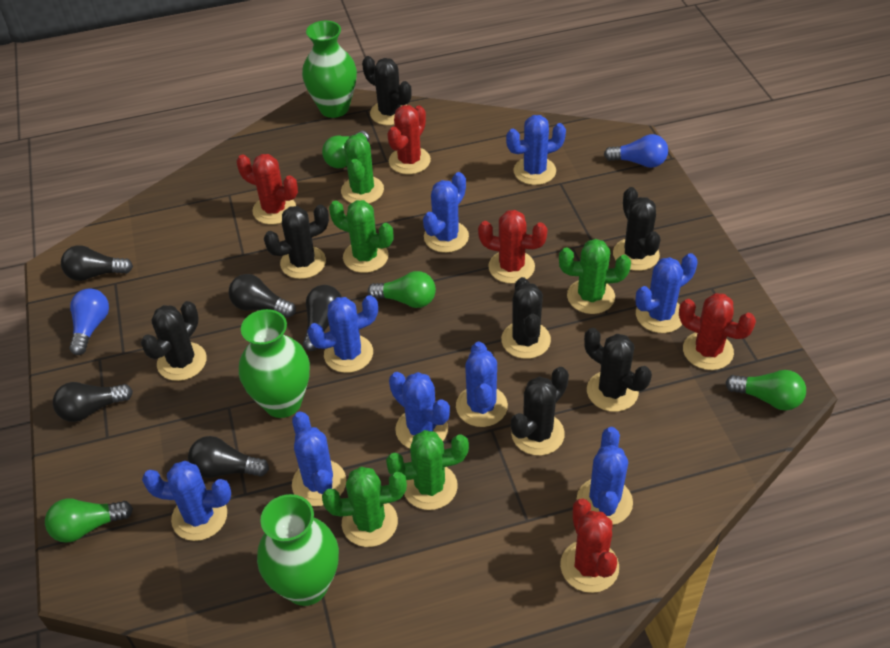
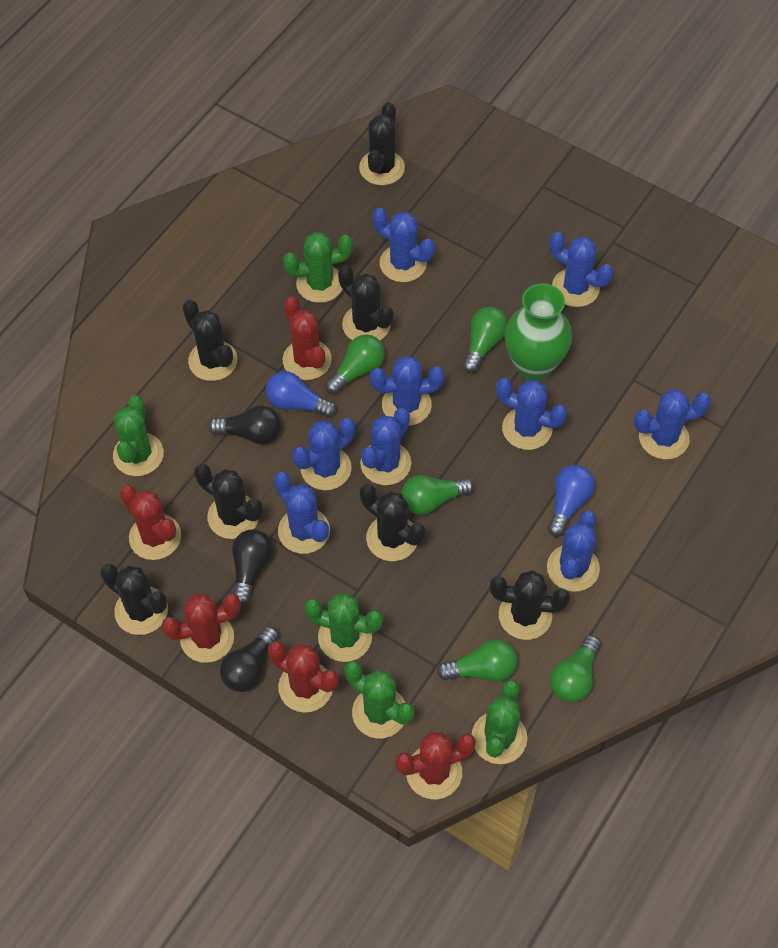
black light bulb: 5 -> 3
green light bulb: 4 -> 5
green vase: 3 -> 1

